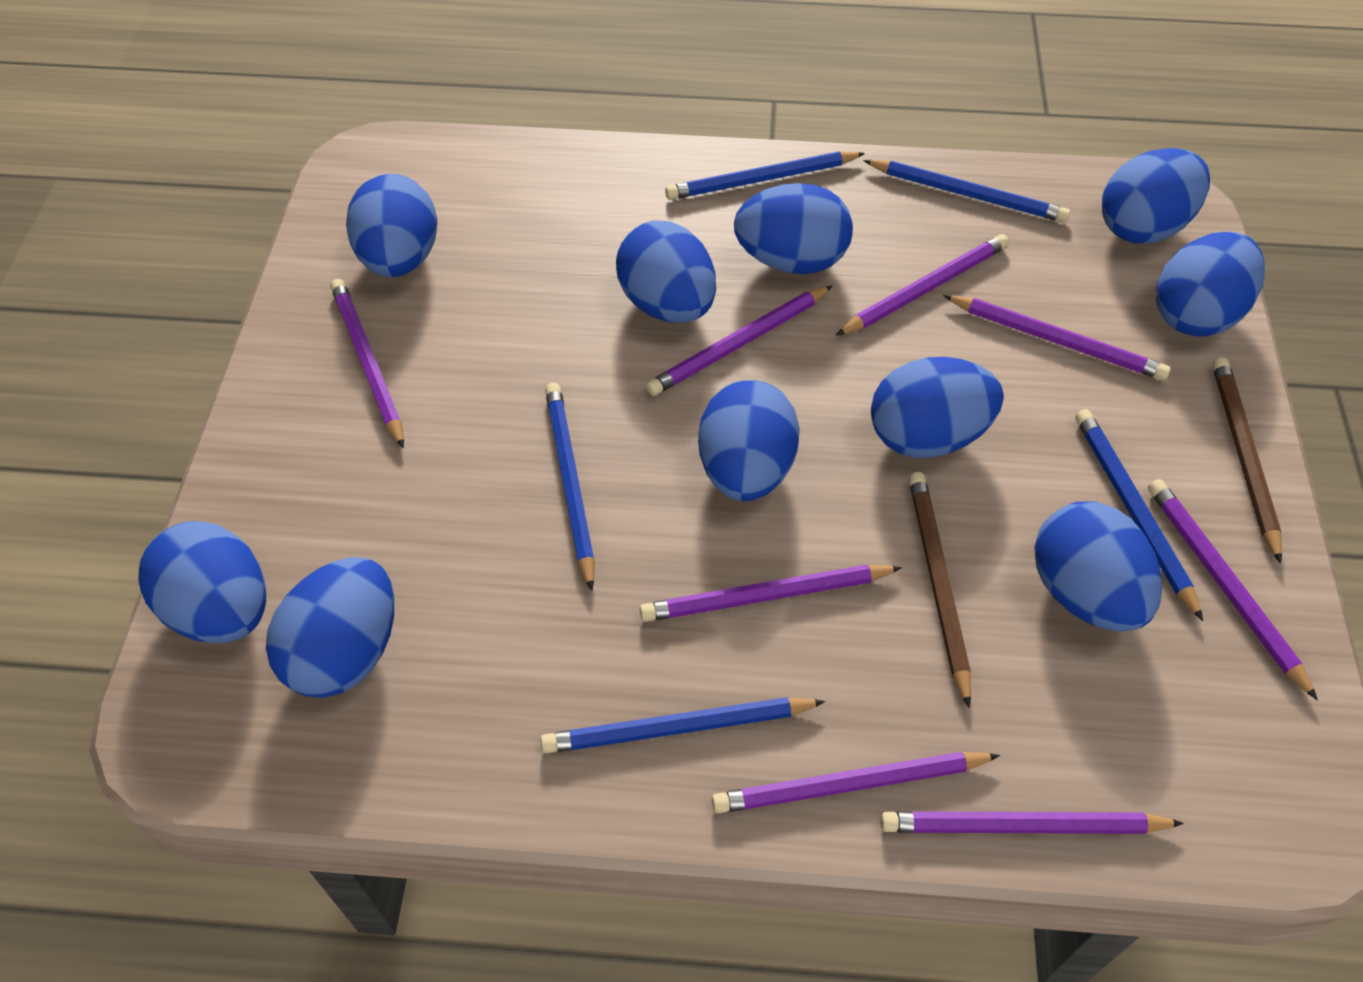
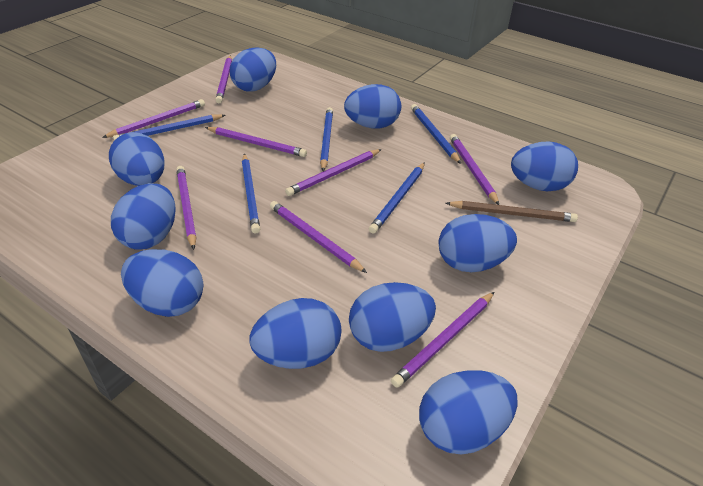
brown pencil: 2 -> 1

